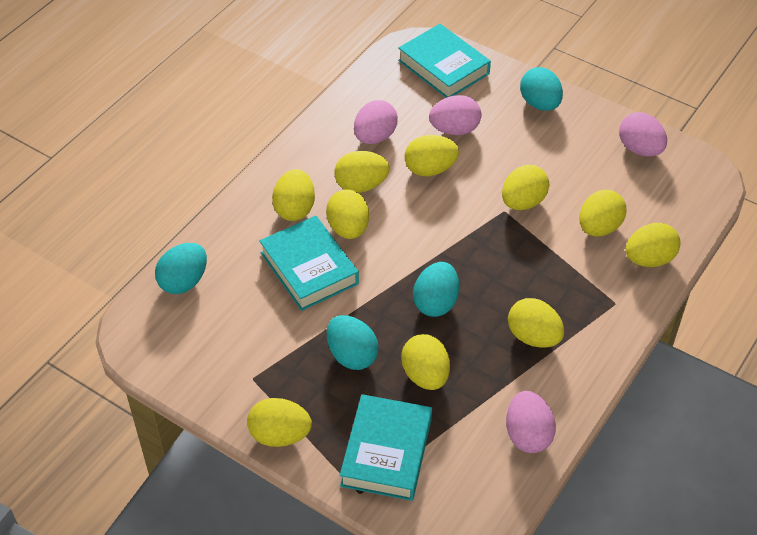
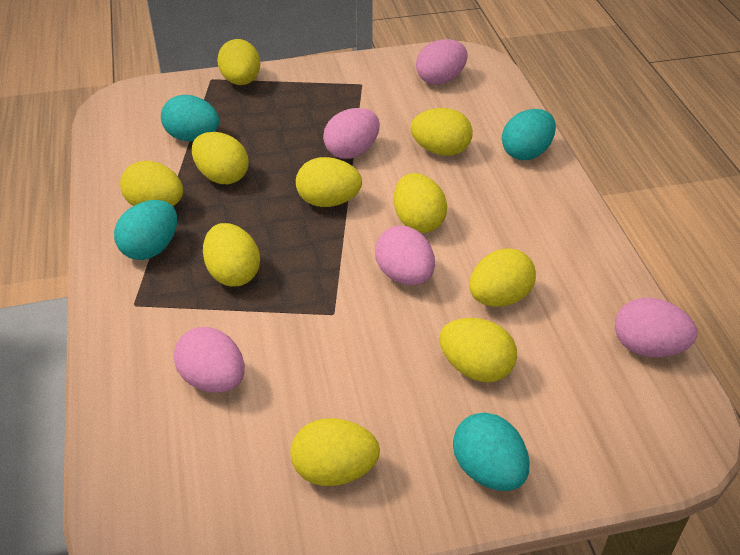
pink egg: 4 -> 5
turquoise book: 3 -> 0

